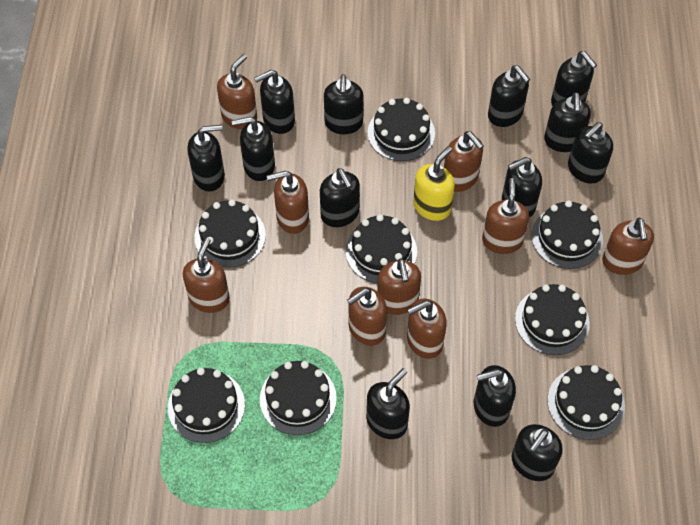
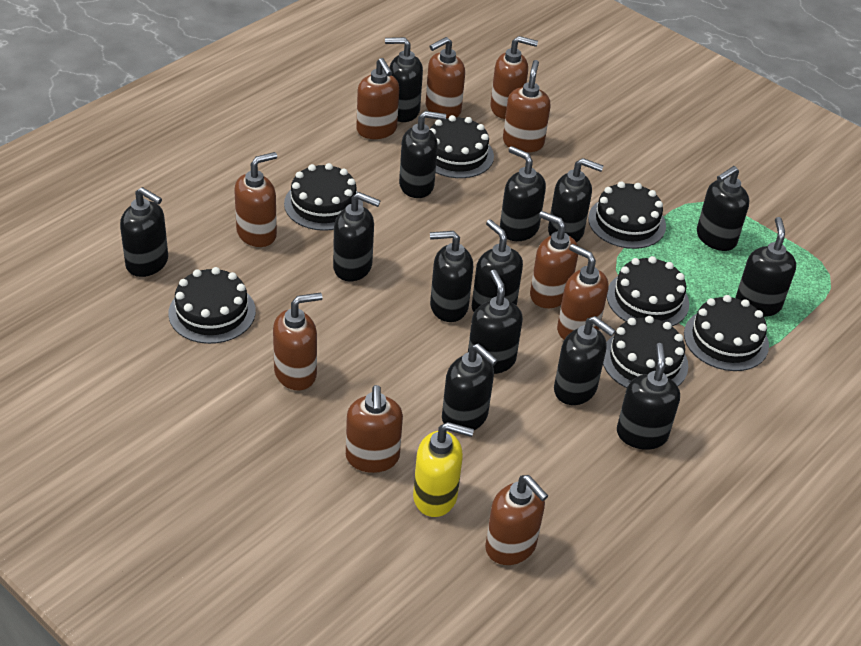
black cake: 8 -> 7
black soap dispenser: 13 -> 14
brown soap dispenser: 9 -> 10

